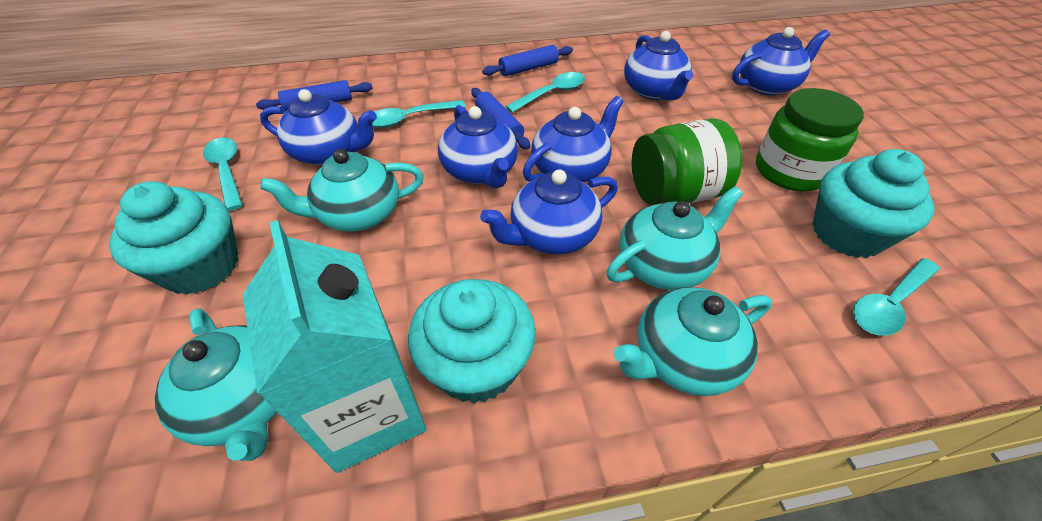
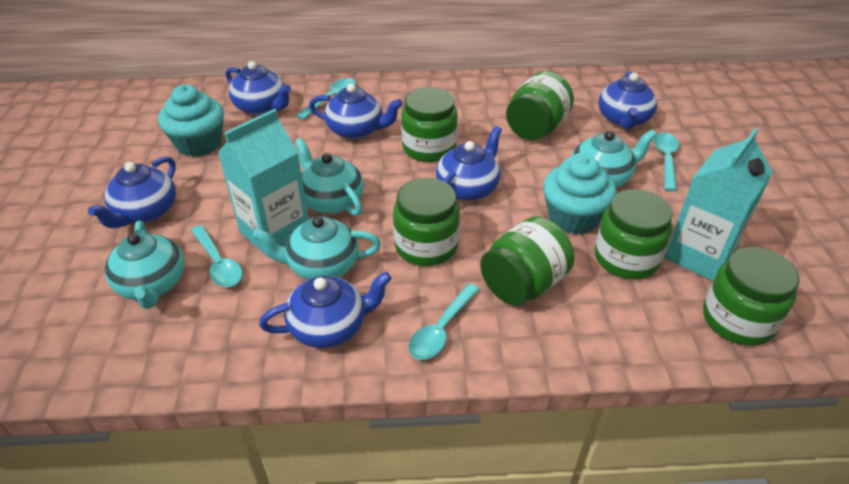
blue rolling pin: 3 -> 0
green jar: 2 -> 6
turquoise carton: 1 -> 2
turquoise cupcake: 3 -> 2

